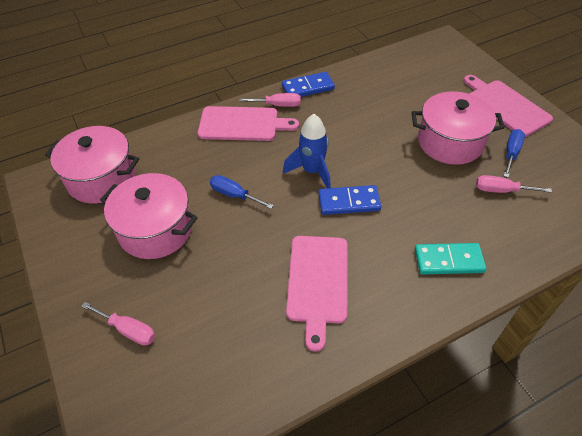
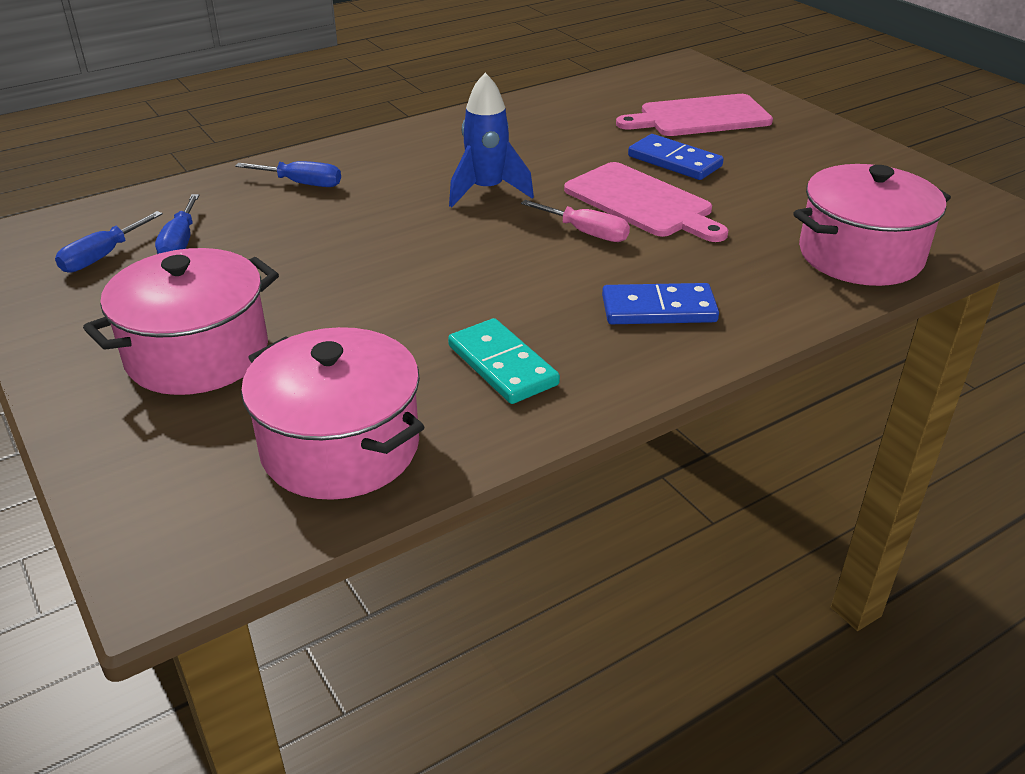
blue screwdriver: 2 -> 3
pink cutting board: 3 -> 2
pink screwdriver: 3 -> 1

